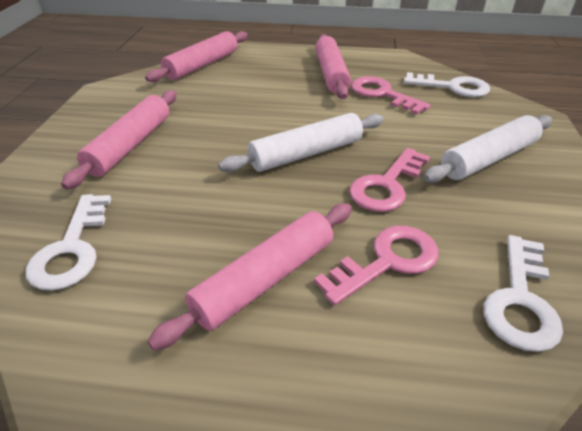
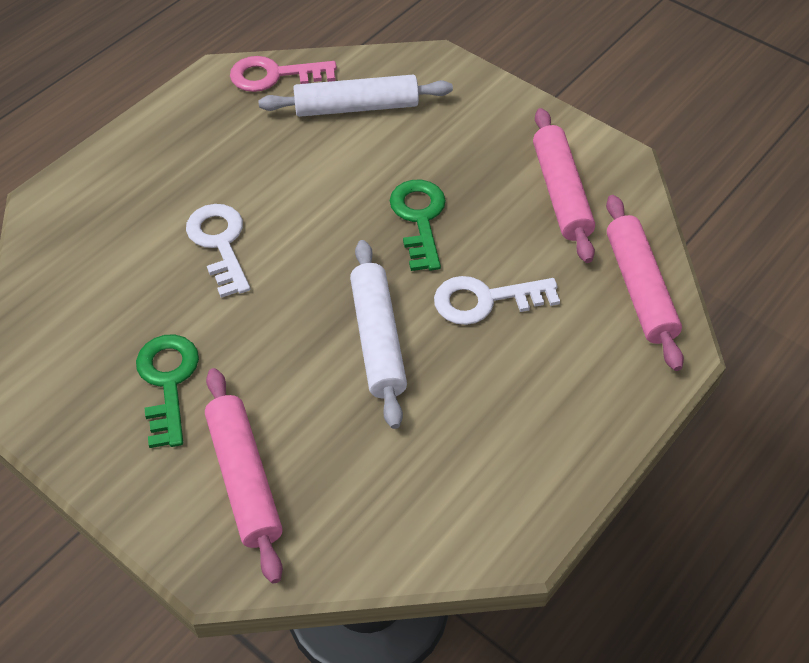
green key: 0 -> 2
pink key: 3 -> 1
pink rolling pin: 4 -> 3
white key: 3 -> 2

